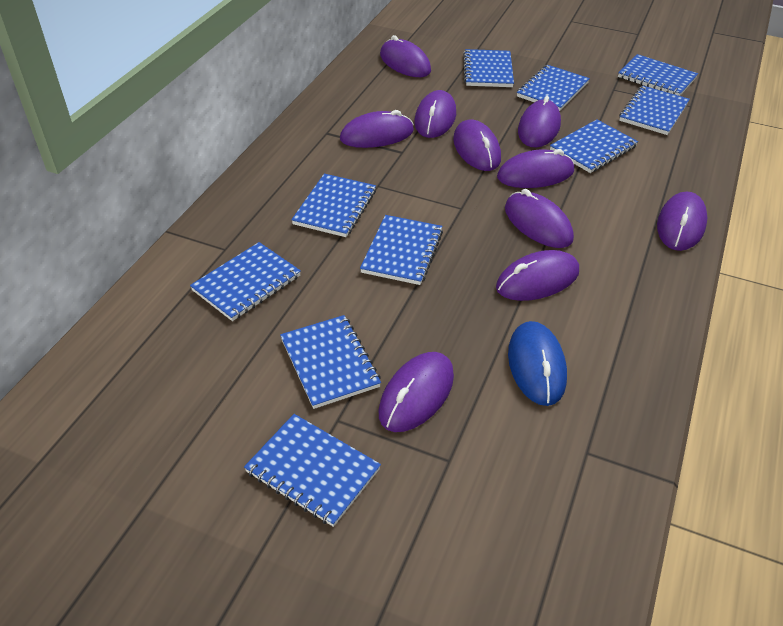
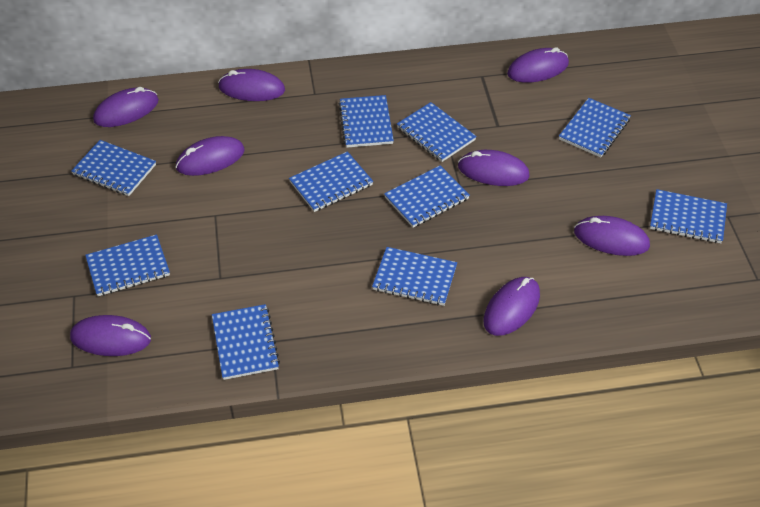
blue mouse: 1 -> 0
purple mouse: 10 -> 8

